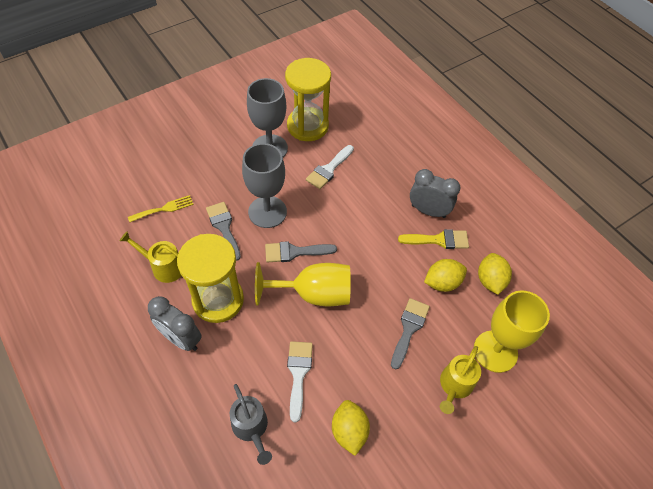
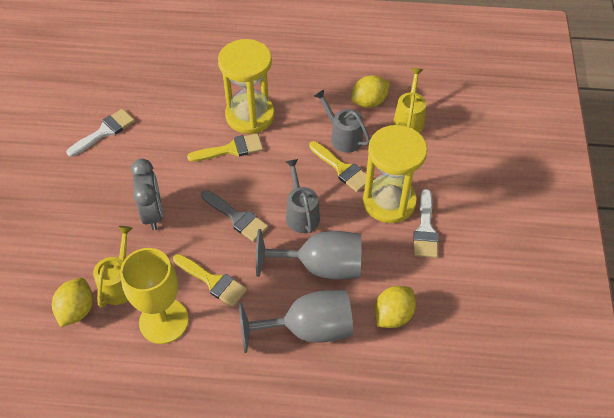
grey brush: 3 -> 1
grey clock: 2 -> 1
grey watering can: 1 -> 2
yellow brush: 1 -> 3
yellow fork: 1 -> 0
yellow goblet: 2 -> 1

